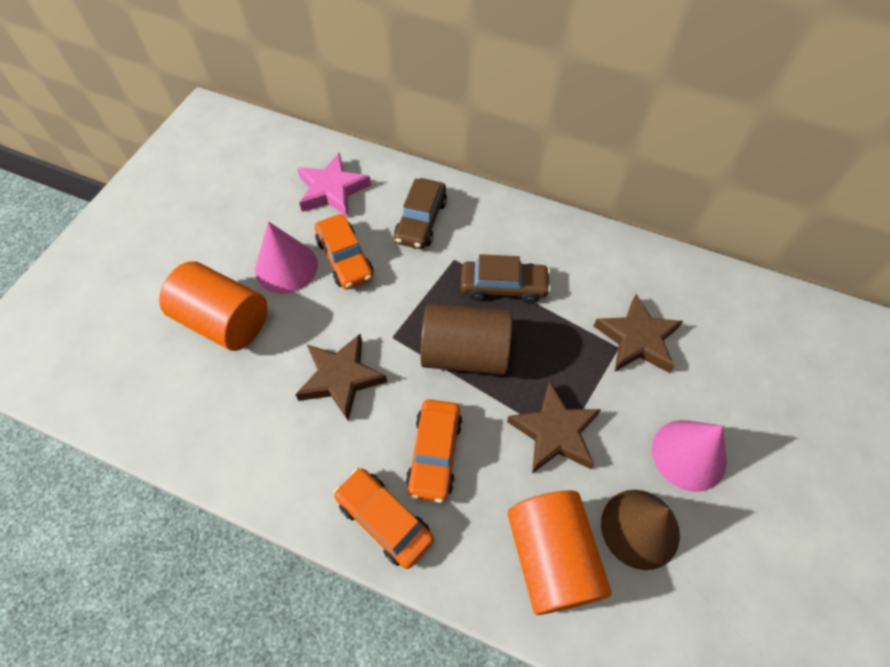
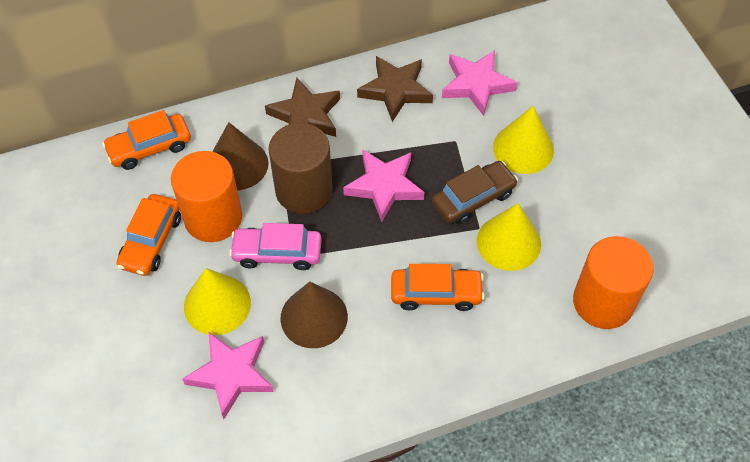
brown car: 2 -> 1
brown cone: 1 -> 2
brown star: 3 -> 2
pink car: 0 -> 1
pink cone: 2 -> 0
pink star: 1 -> 3
yellow cone: 0 -> 3

